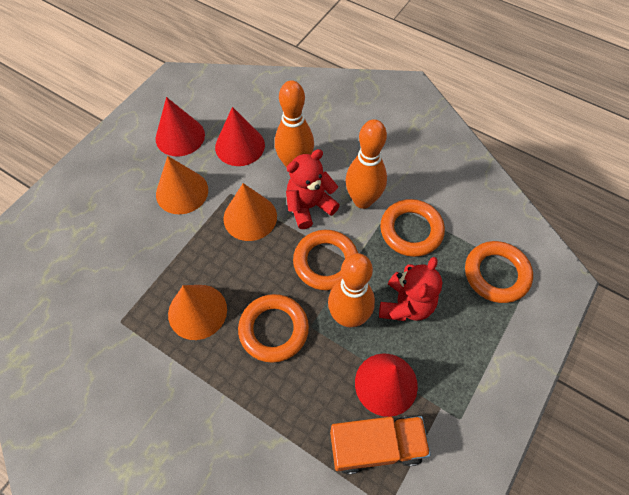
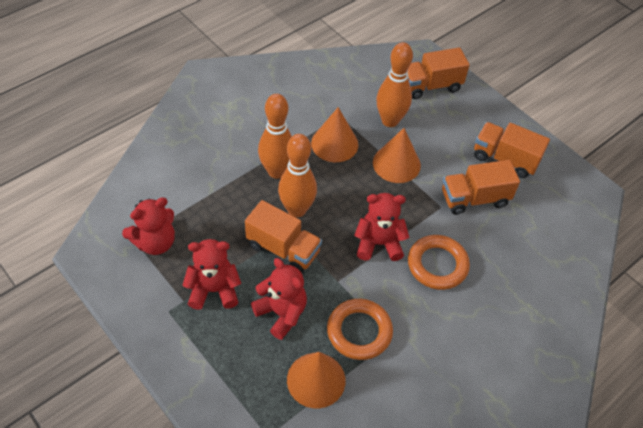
orange ring: 4 -> 2
orange truck: 1 -> 4
red cone: 3 -> 0
red teddy bear: 2 -> 4

